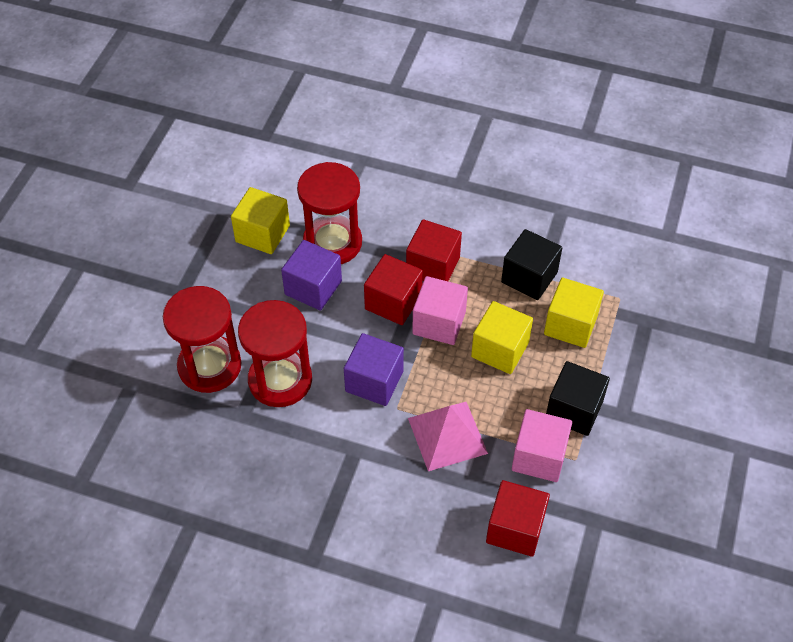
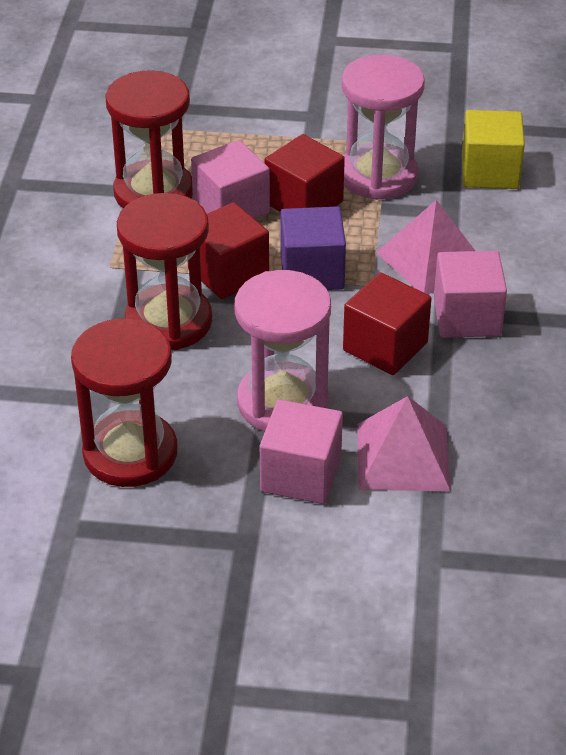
black cube: 2 -> 0
pink cube: 2 -> 3
pink hourglass: 0 -> 2
pink pyramid: 1 -> 2
purple cube: 2 -> 1
yellow cube: 3 -> 1

